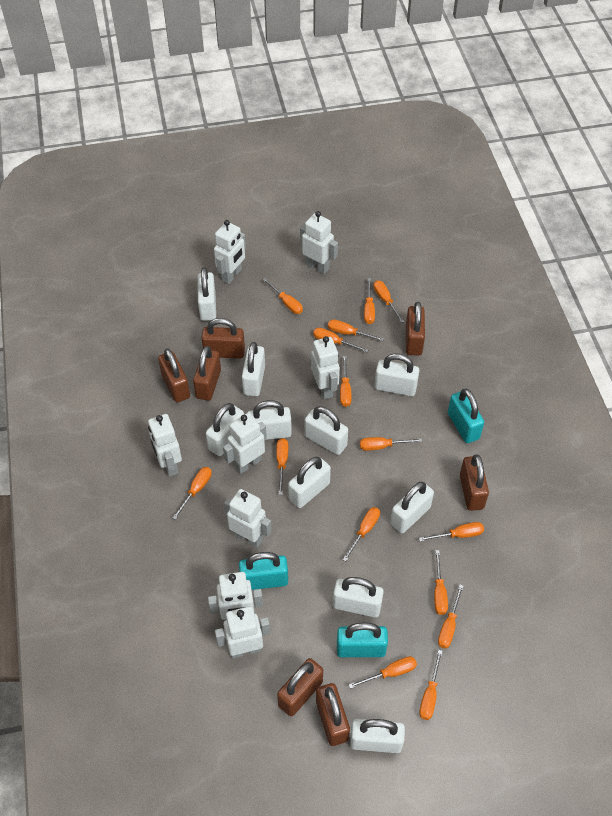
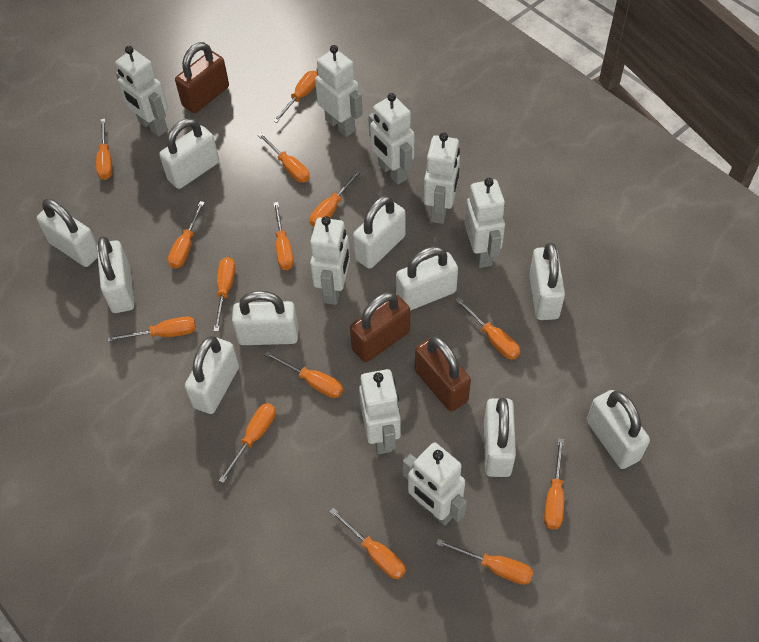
brown padlock: 7 -> 3
orange screwdriver: 15 -> 14
turquoise padlock: 3 -> 0

